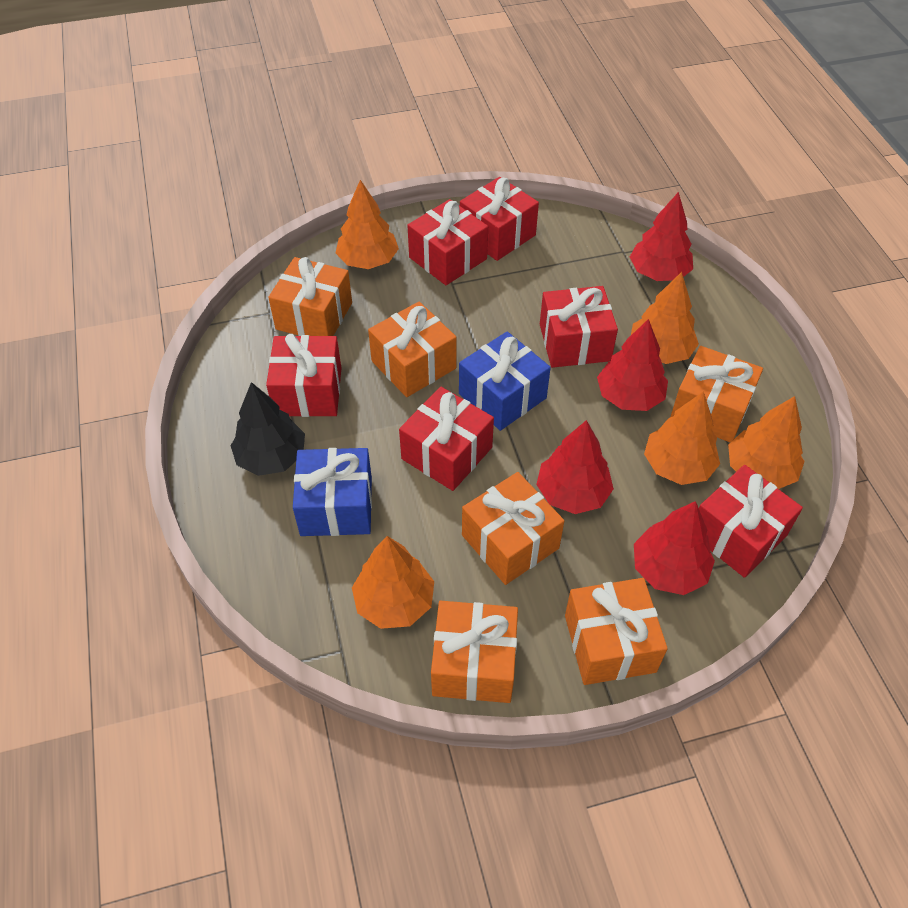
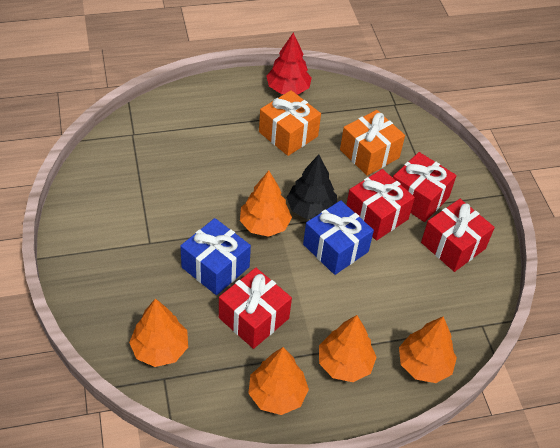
orange gift: 6 -> 2
red gift: 6 -> 4
red tree: 4 -> 1

